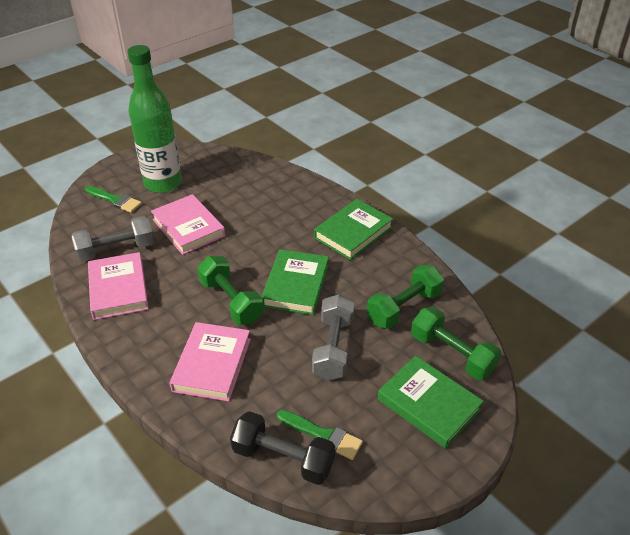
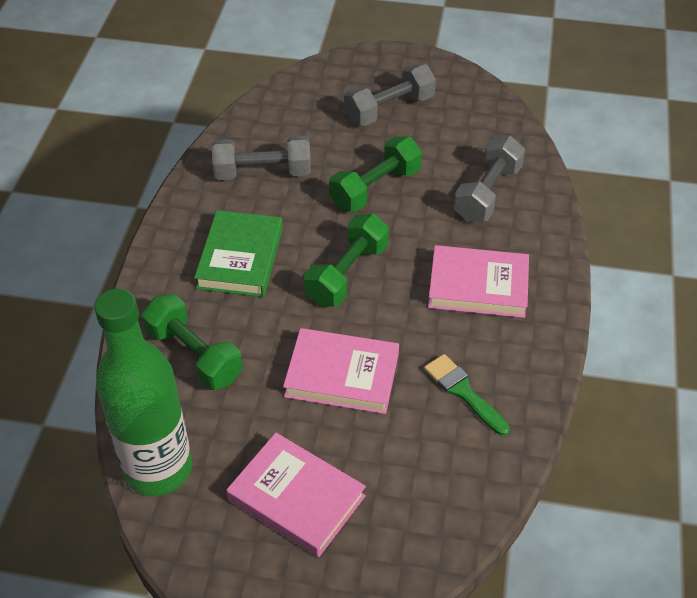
black dumbbell: 1 -> 0
green book: 3 -> 1
green brush: 2 -> 1
grey dumbbell: 2 -> 3

